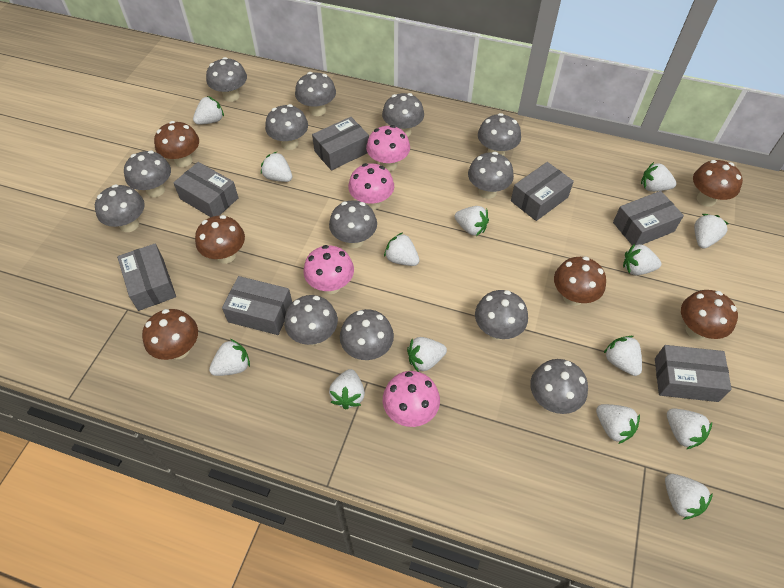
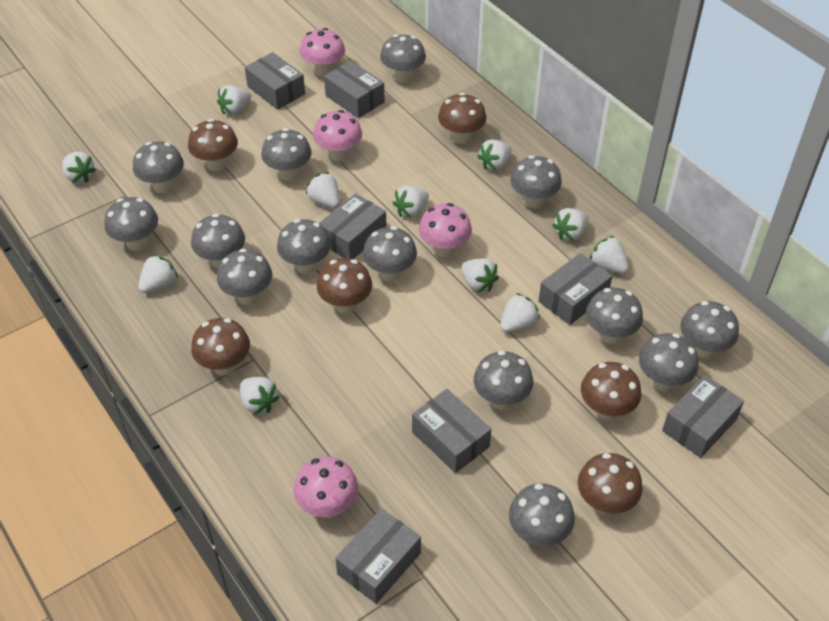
grey mushroom: 13 -> 14
white strawberry: 14 -> 11

